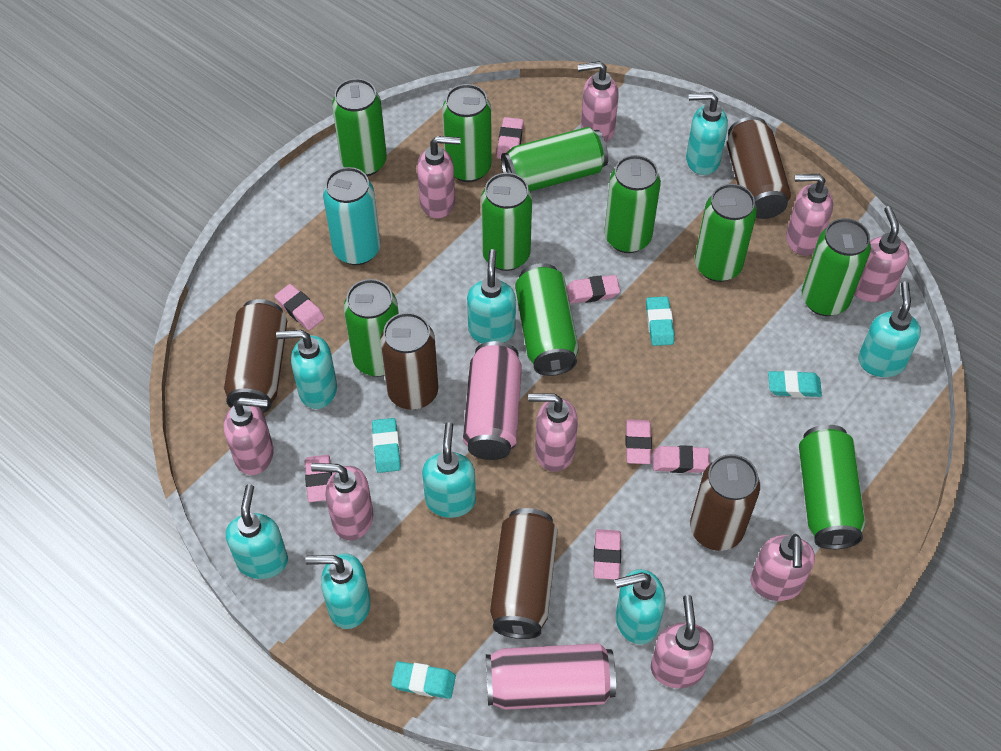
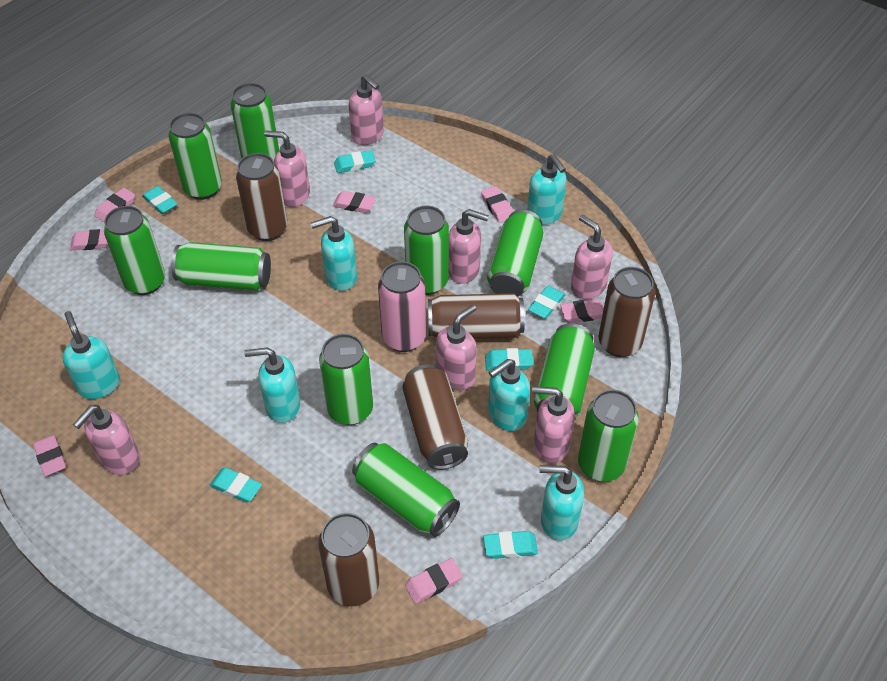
pink can: 2 -> 1
pink soap dispenser: 9 -> 7
turquoise can: 1 -> 0
turquoise eraser: 4 -> 6
turquoise soap dispenser: 8 -> 6

